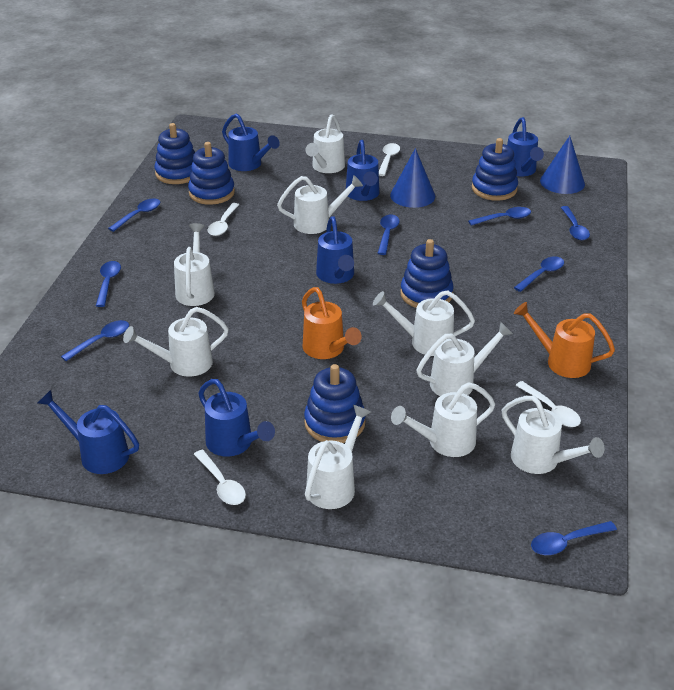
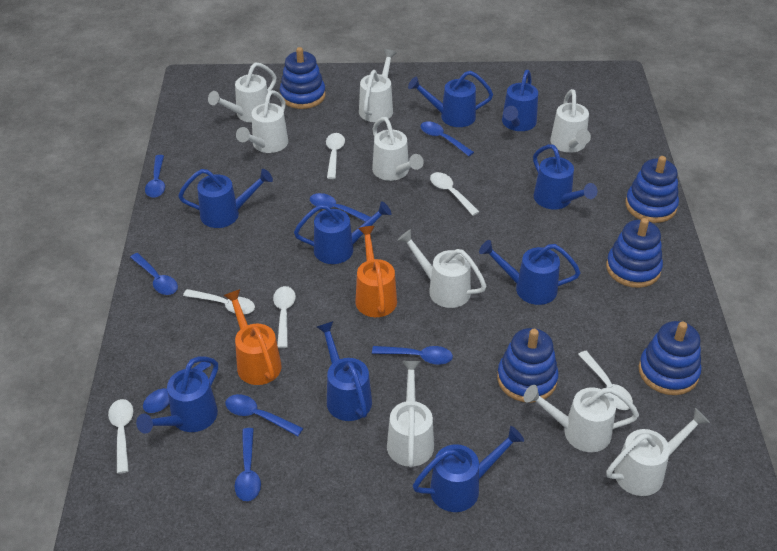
blue cone: 2 -> 0
blue watering can: 6 -> 9
white spoon: 4 -> 6

